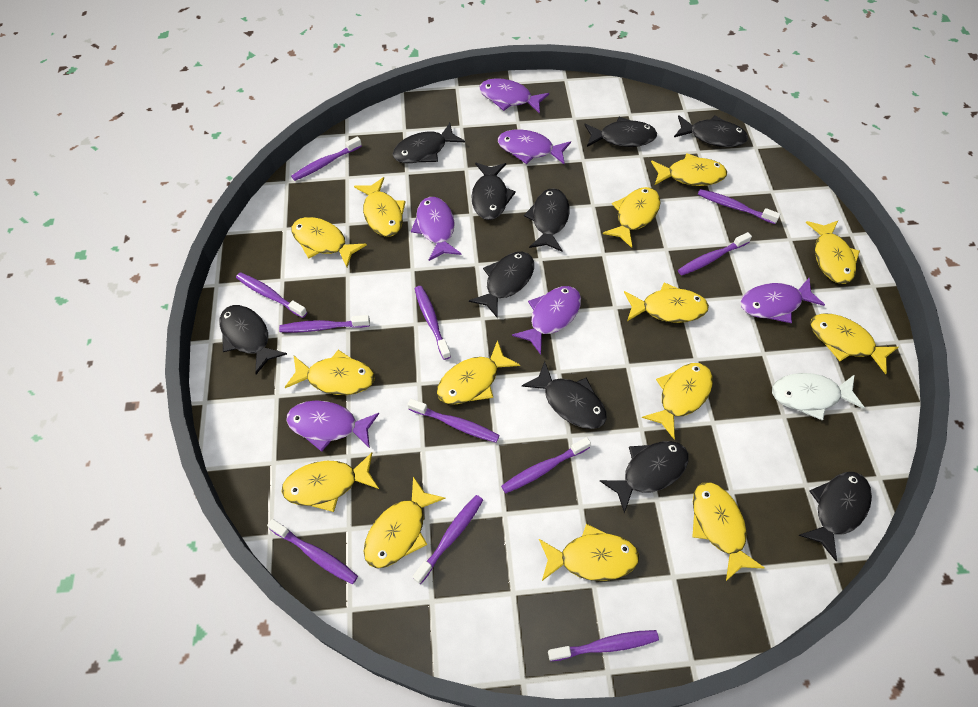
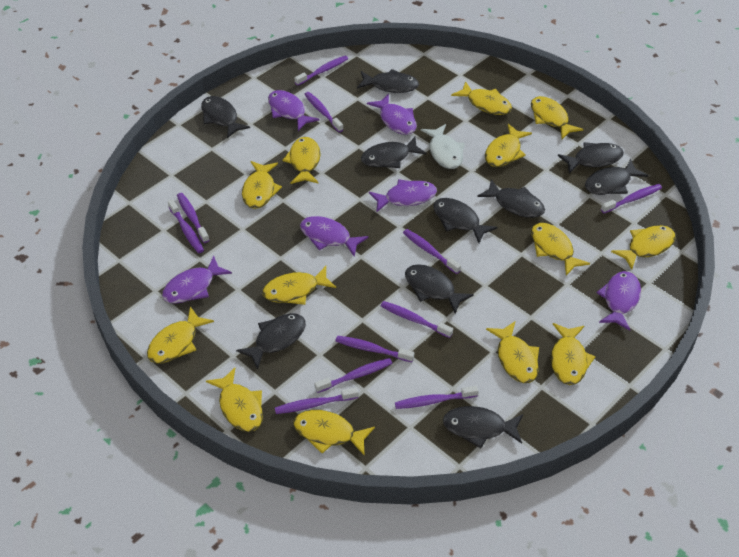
yellow fish: 14 -> 13

